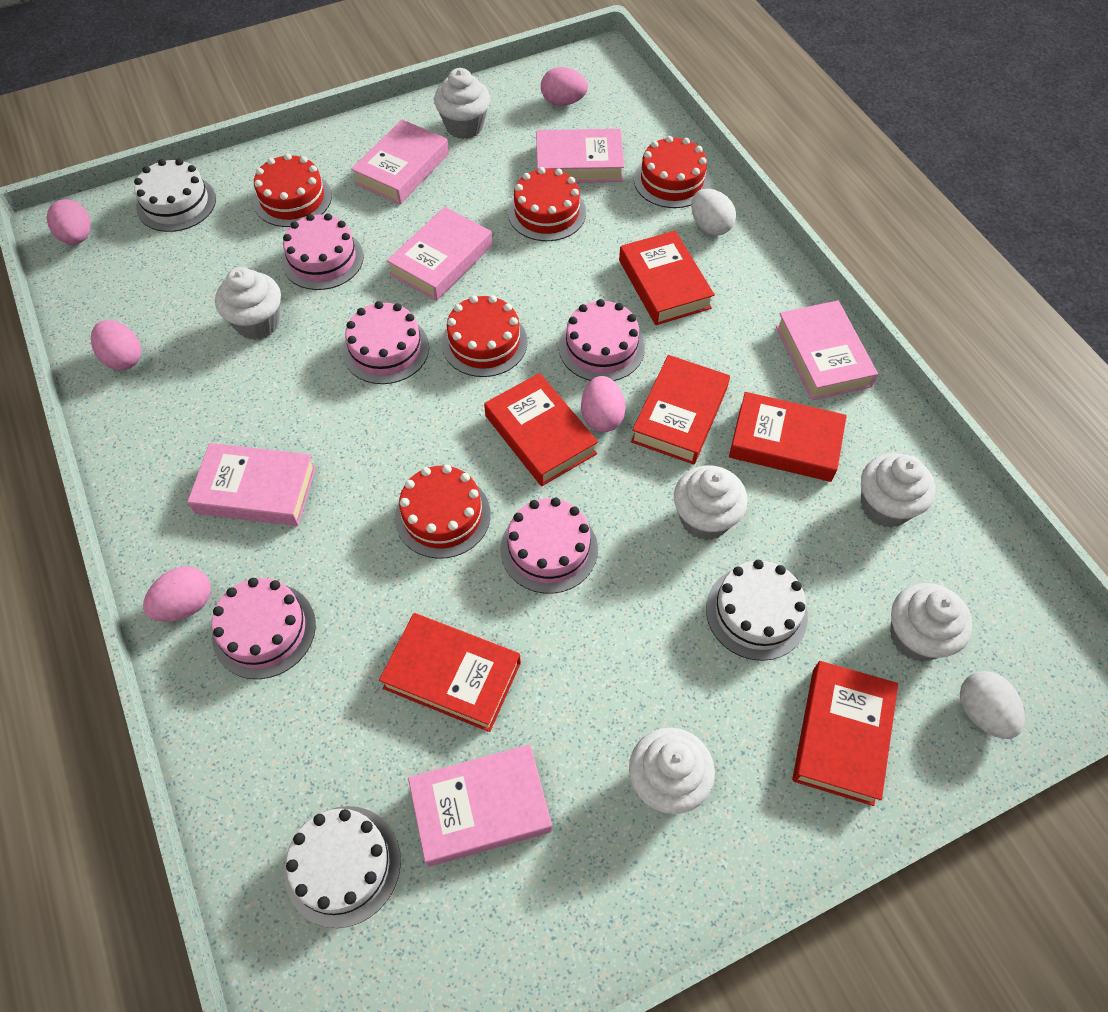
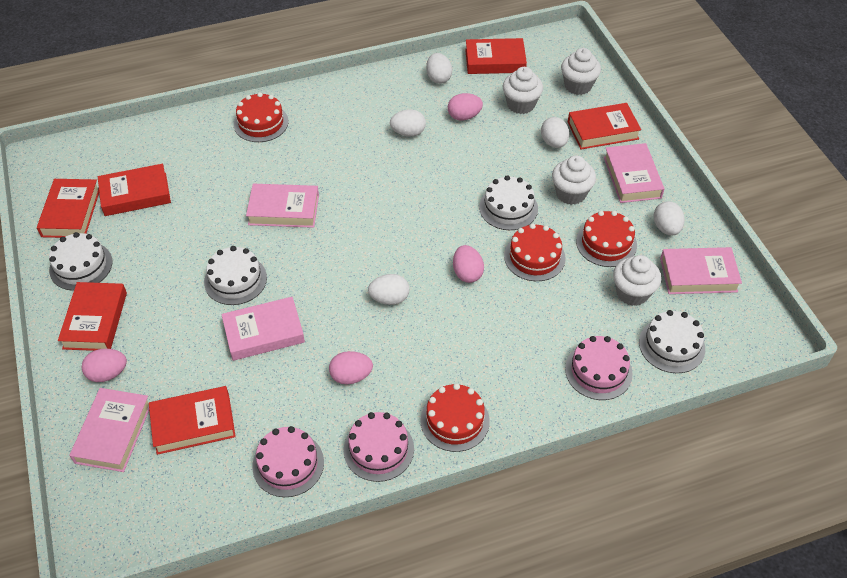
pink book: 6 -> 5
pink cake: 5 -> 3
pink egg: 5 -> 4
red cake: 5 -> 4
white cake: 3 -> 4
white cupcake: 6 -> 4
white egg: 2 -> 5

